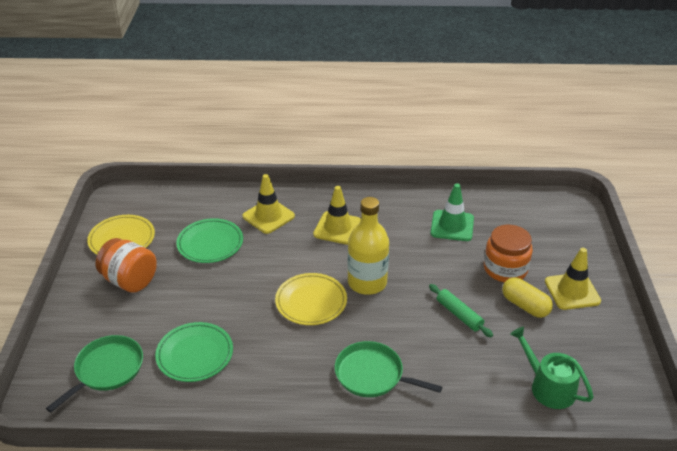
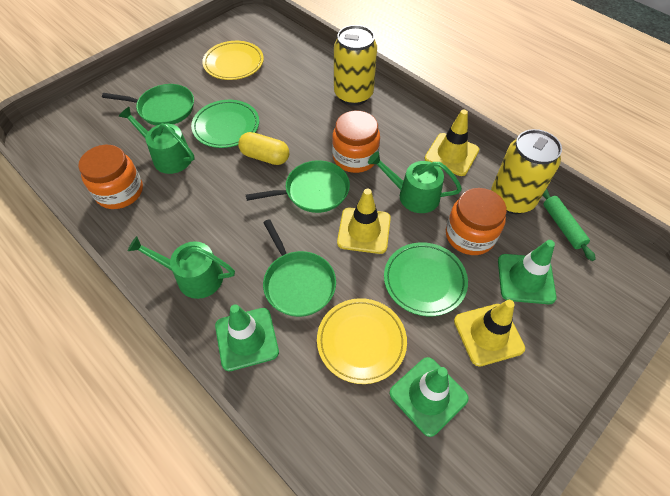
green pan: 2 -> 3
green traffic cone: 1 -> 3
green watering can: 1 -> 3
orange jar: 2 -> 3
yellow bottle: 1 -> 0
yellow can: 0 -> 2

